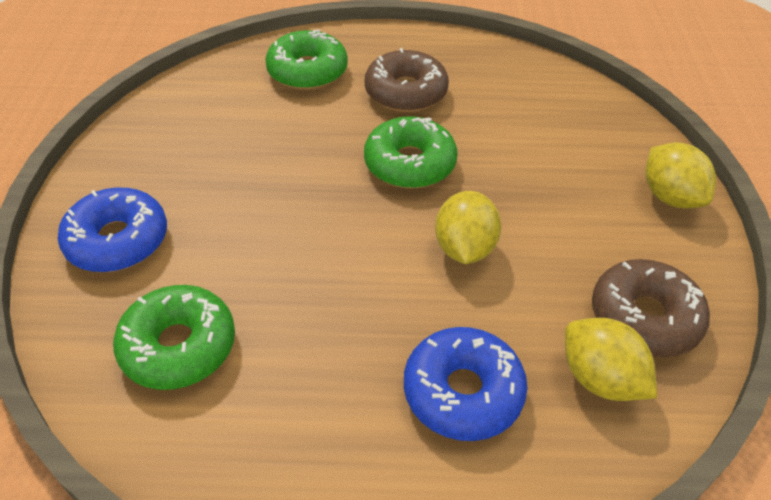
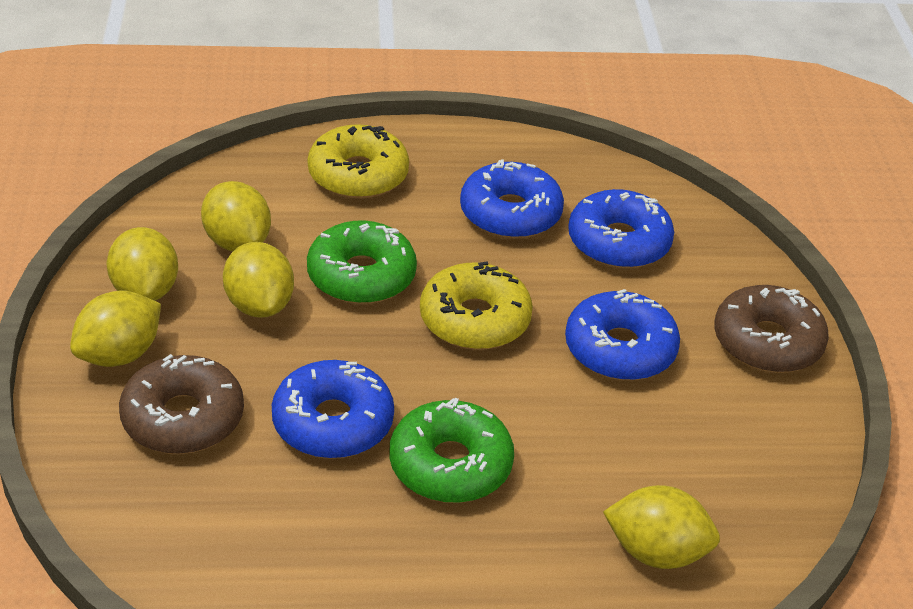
blue donut: 2 -> 4
green donut: 3 -> 2
yellow donut: 0 -> 2
yellow lemon: 3 -> 5

